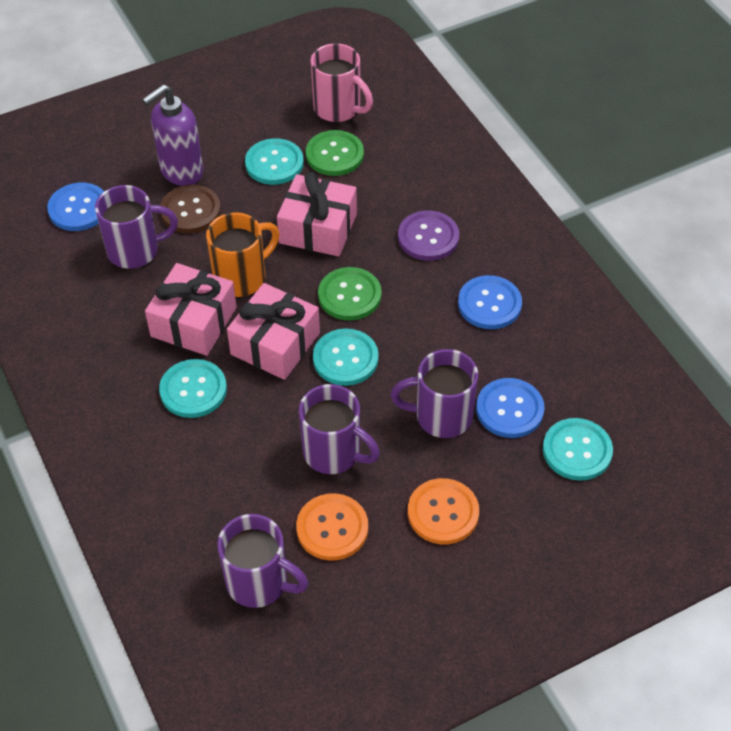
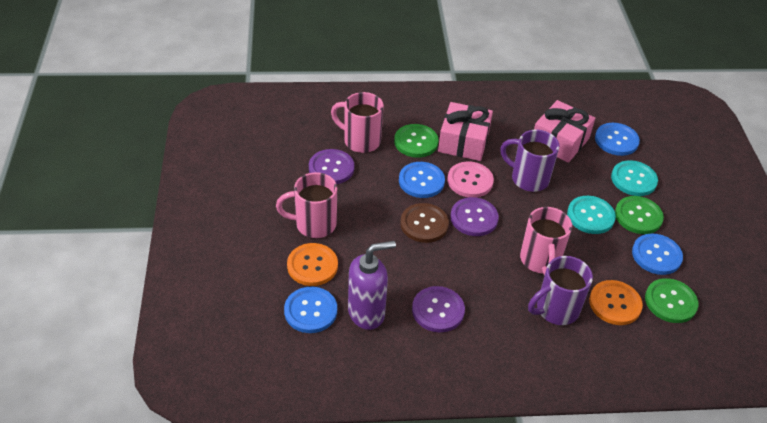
blue button: 3 -> 4
green button: 2 -> 3
orange mug: 1 -> 0
pink button: 0 -> 1
pink gift: 3 -> 2
pink mug: 1 -> 3
purple button: 1 -> 3
purple mug: 4 -> 2
turquoise button: 4 -> 2

